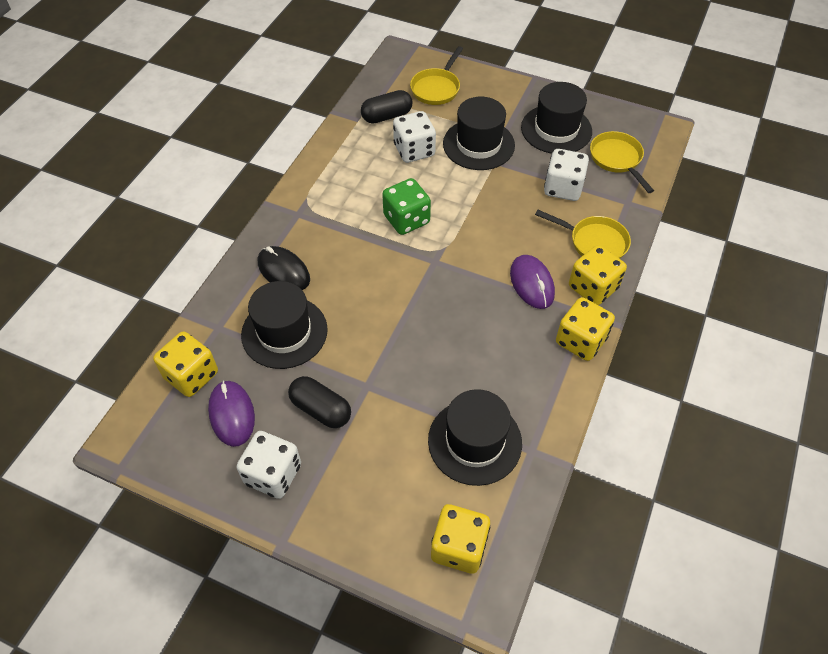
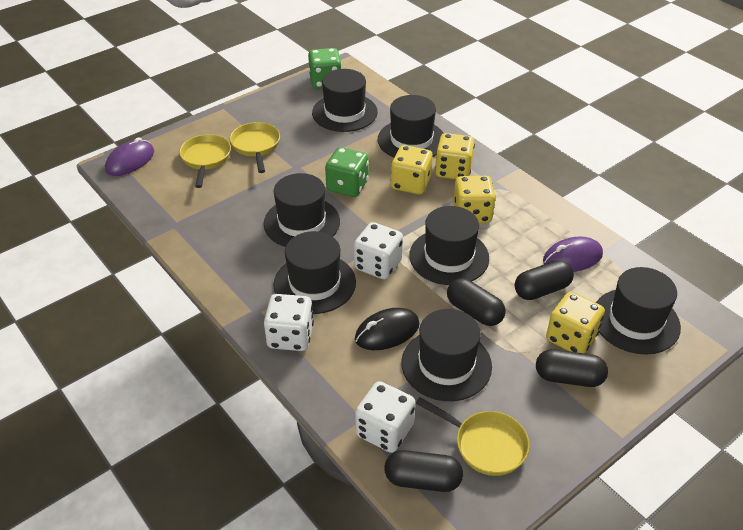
black capsule: 2 -> 4
black hat: 4 -> 7
green dice: 1 -> 2

